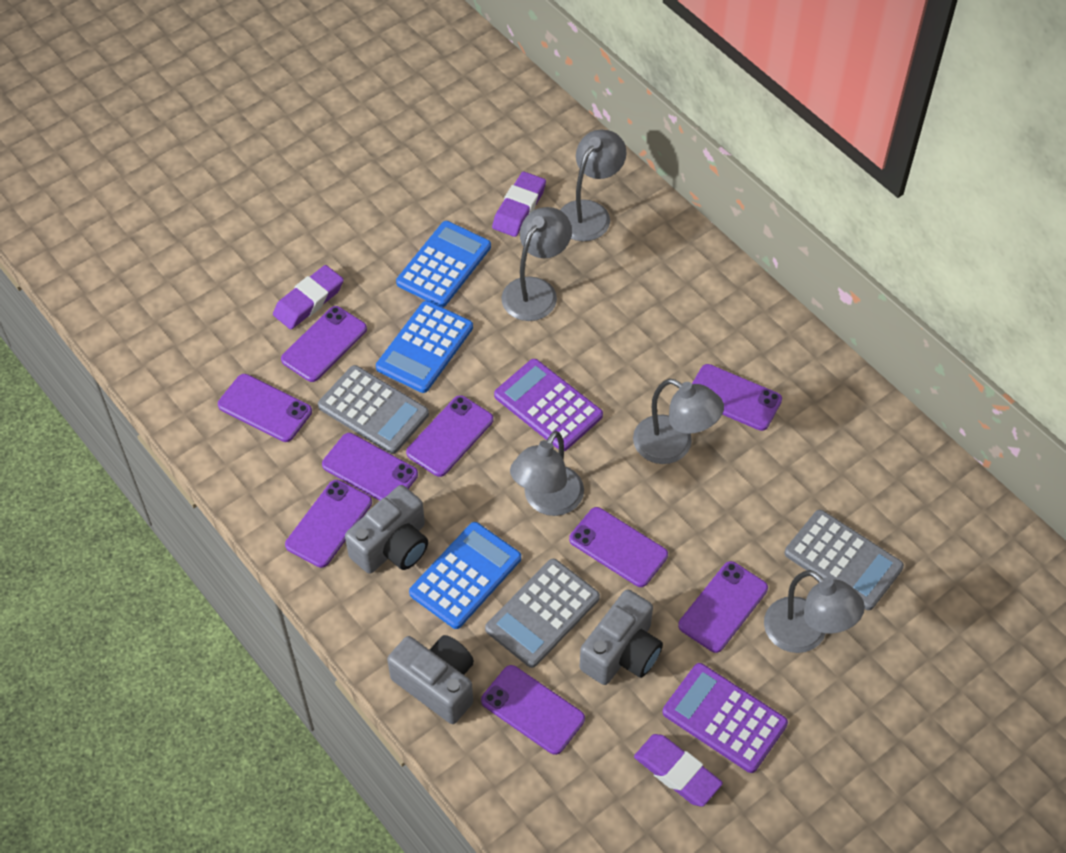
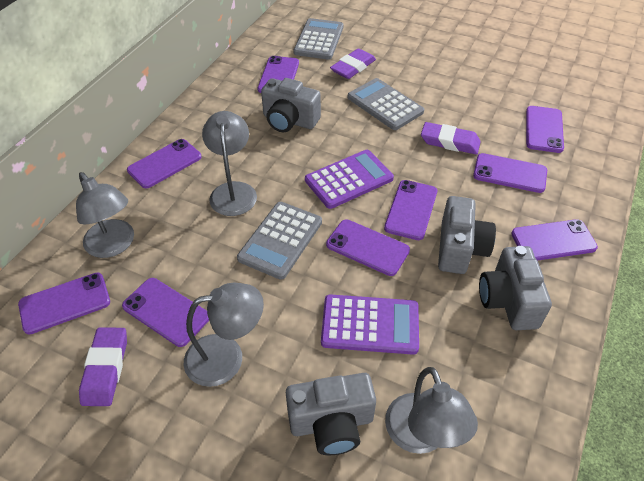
blue calculator: 3 -> 0
grey camera: 3 -> 4
grey lamp: 5 -> 4

